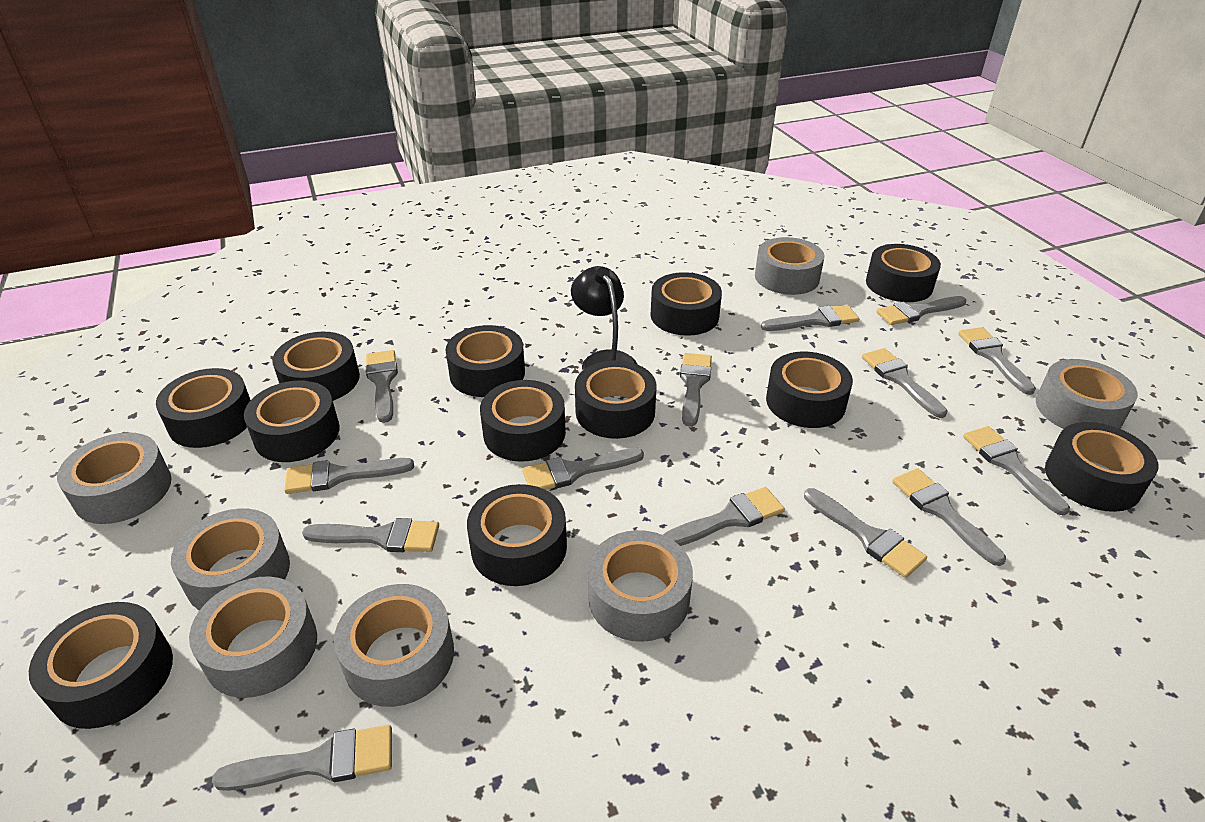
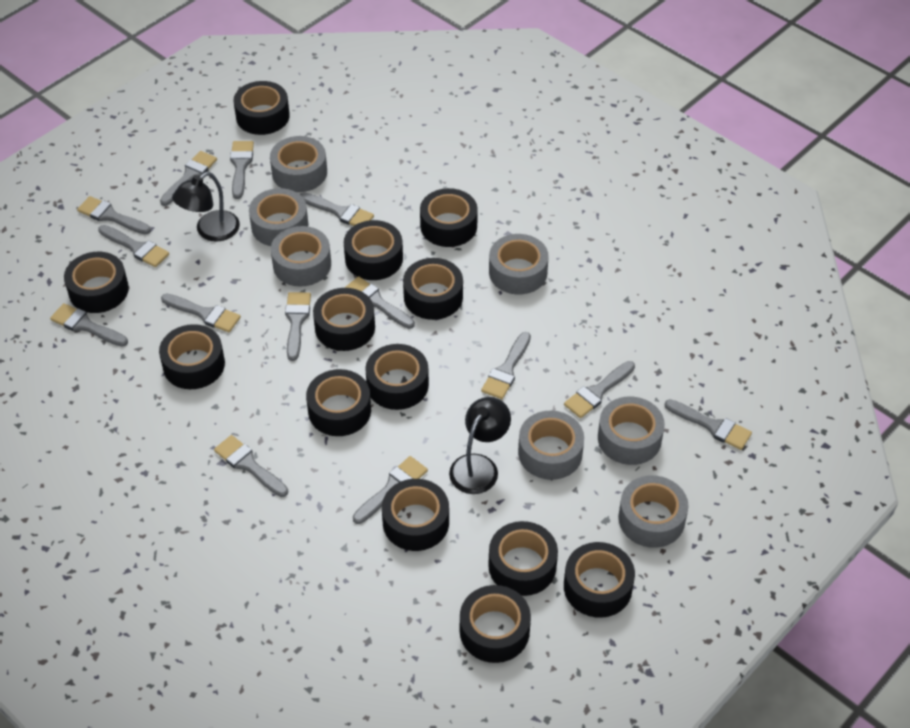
black lamp: 1 -> 2
black tape: 12 -> 13

